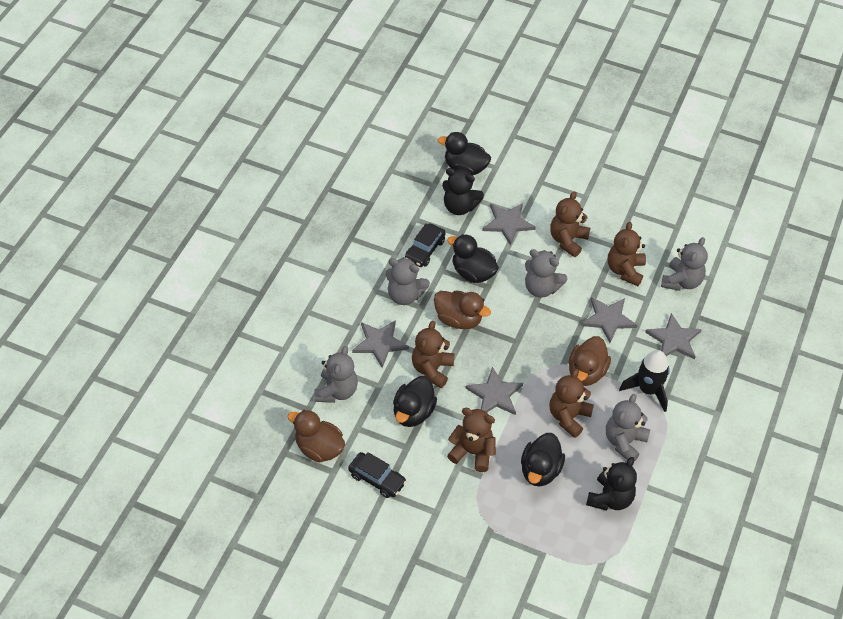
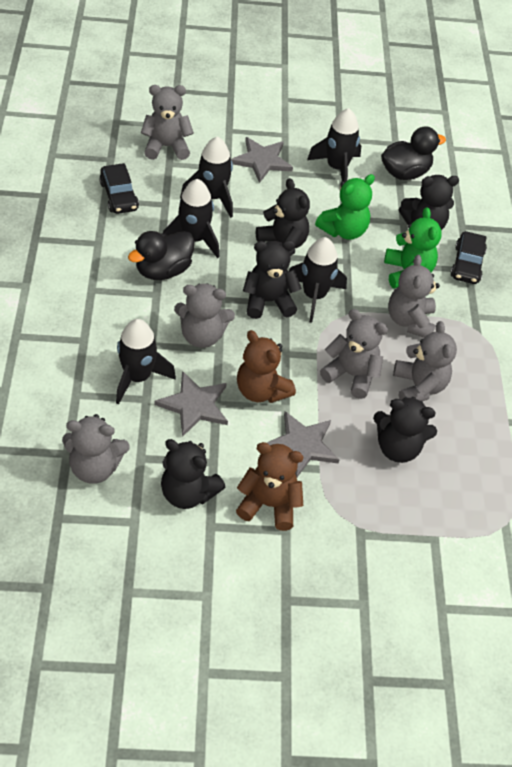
black duck: 4 -> 2
black rocket: 1 -> 5
black teddy bear: 2 -> 5
brown duck: 3 -> 0
brown teddy bear: 5 -> 2
green teddy bear: 0 -> 2
grey star: 5 -> 3
grey teddy bear: 5 -> 6

